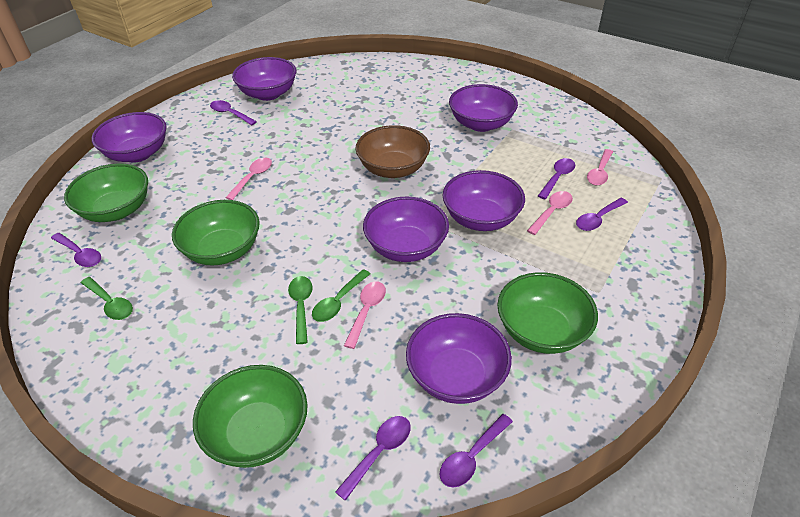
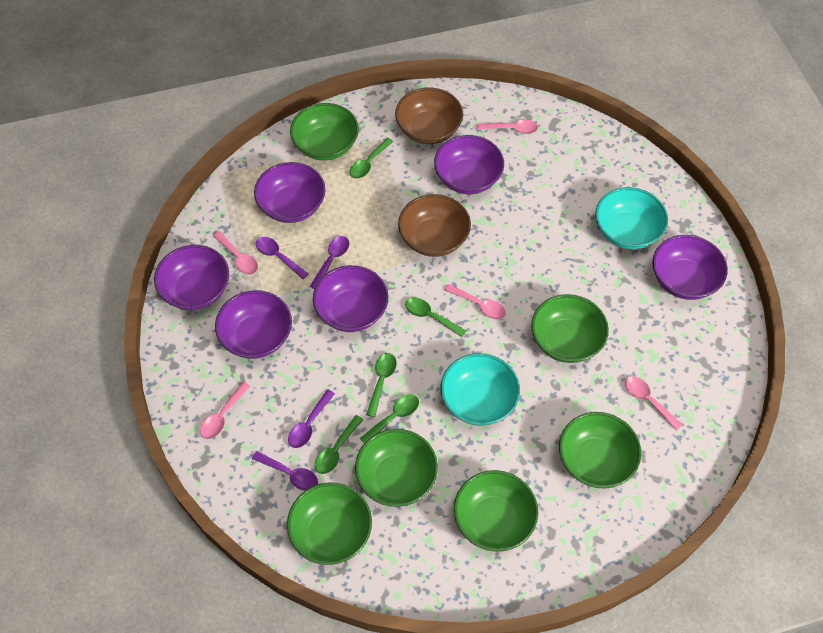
brown bowl: 1 -> 2
green bowl: 4 -> 6
green spoon: 3 -> 5
pink spoon: 4 -> 5
purple spoon: 6 -> 4
turquoise bowl: 0 -> 2

